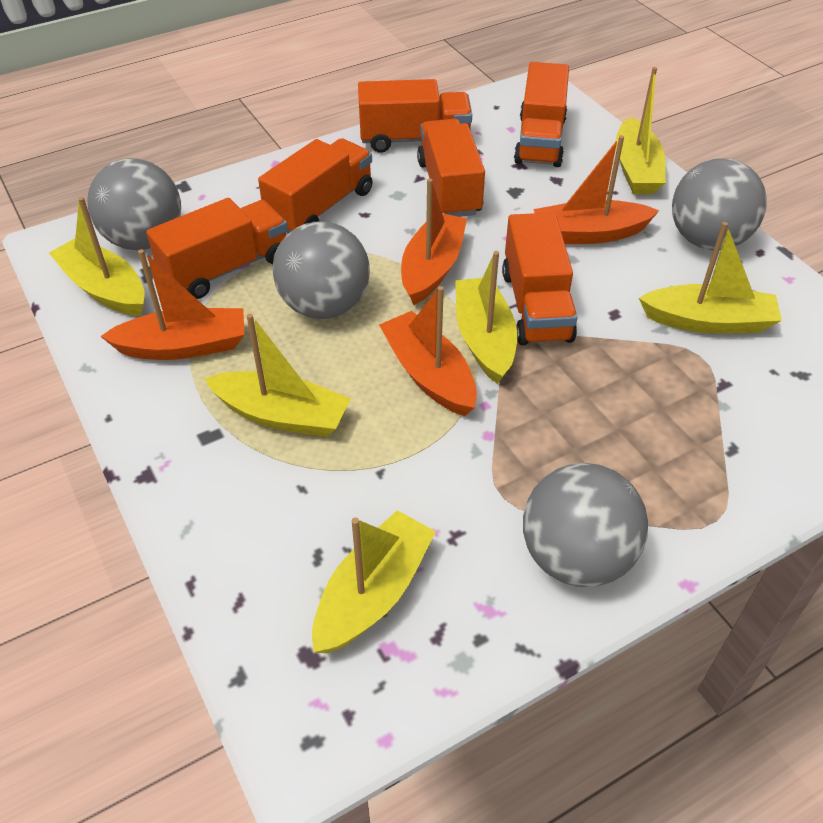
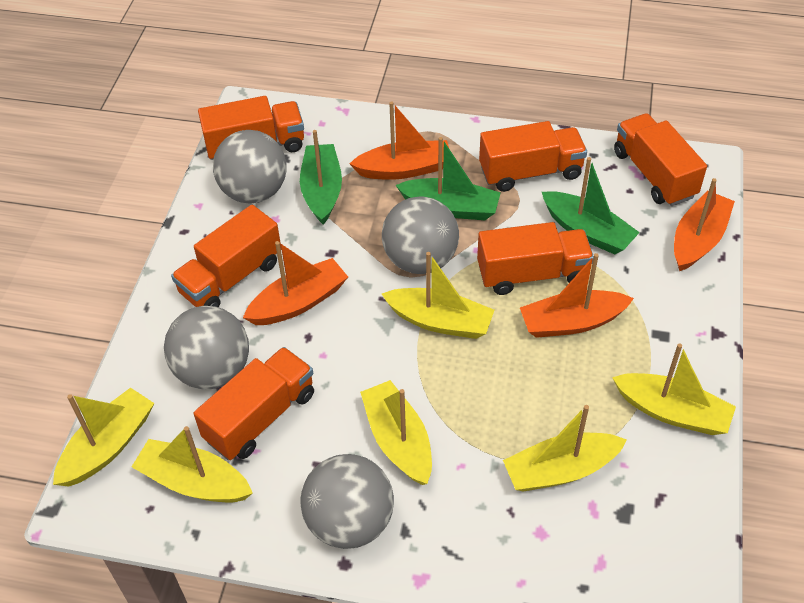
green boat: 0 -> 3

